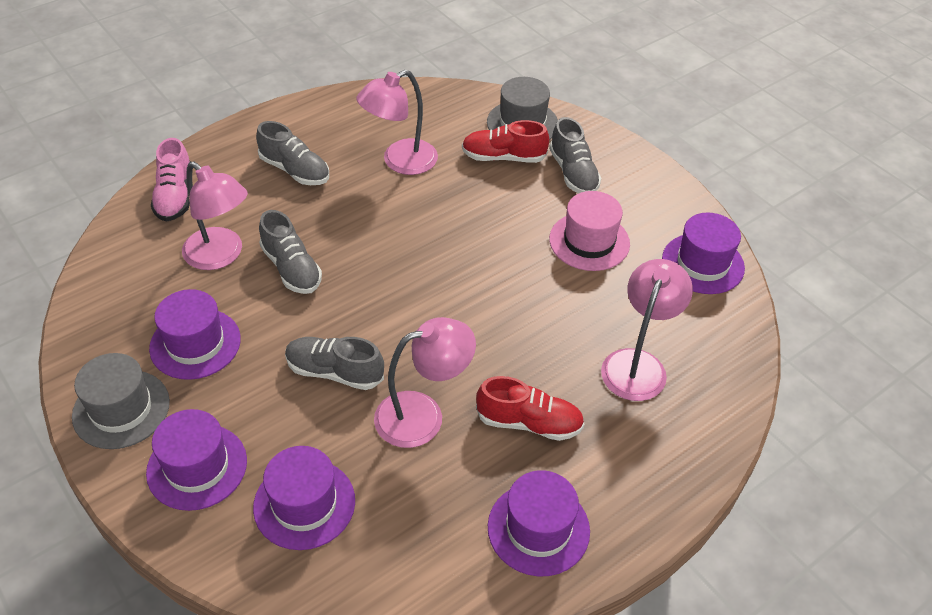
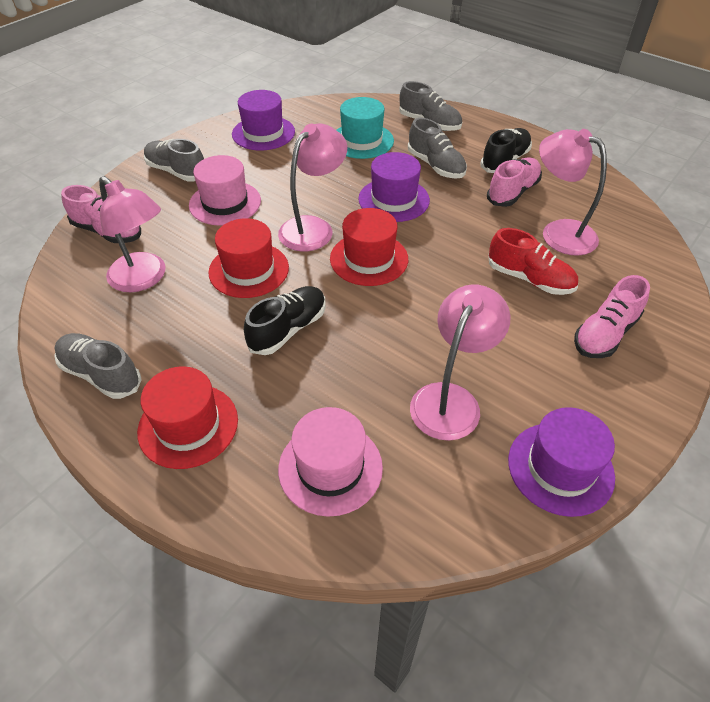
black shoe: 0 -> 2
grey hat: 2 -> 0
pink hat: 1 -> 2
pink shoe: 1 -> 3
purple hat: 5 -> 3
red hat: 0 -> 3
red shoe: 2 -> 1
turquoise hat: 0 -> 1

